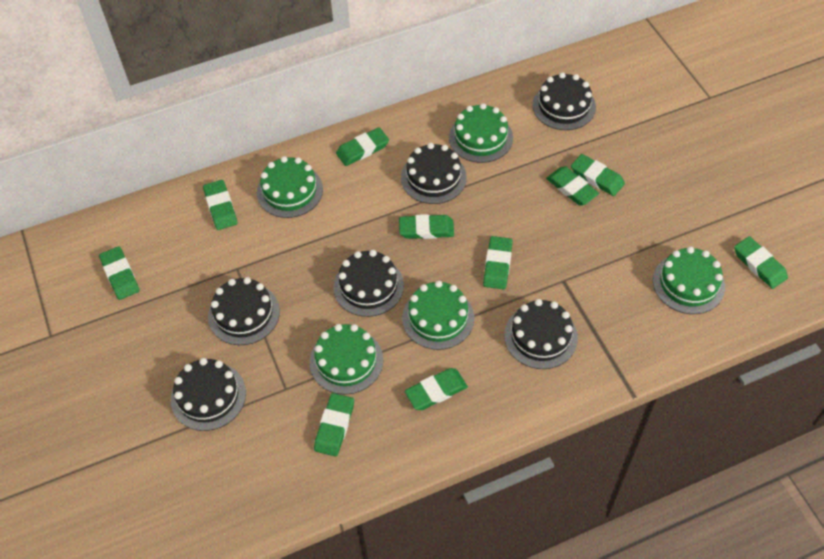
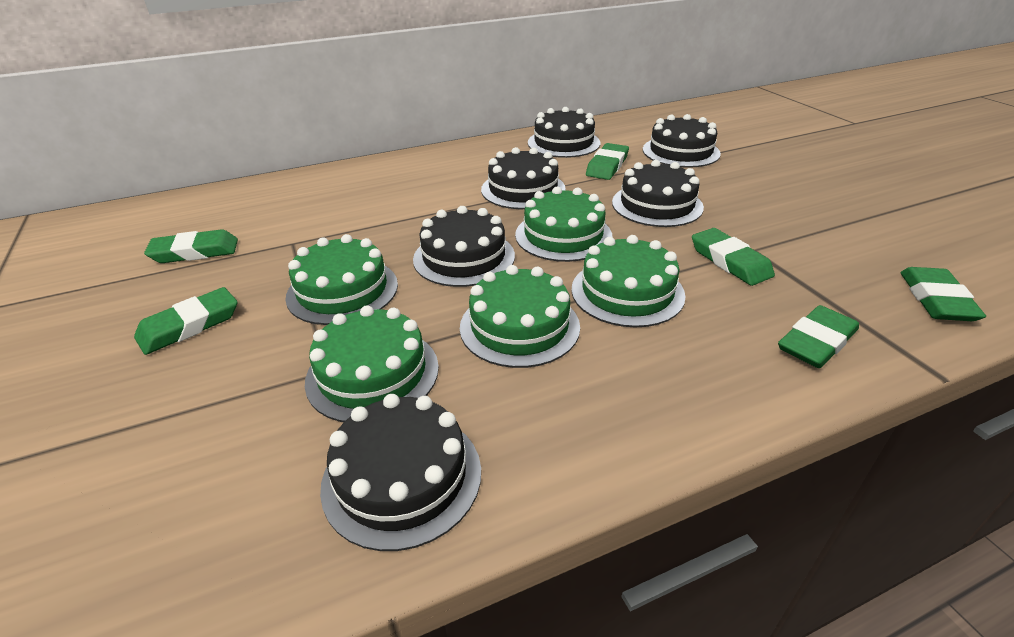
green eraser: 10 -> 6

